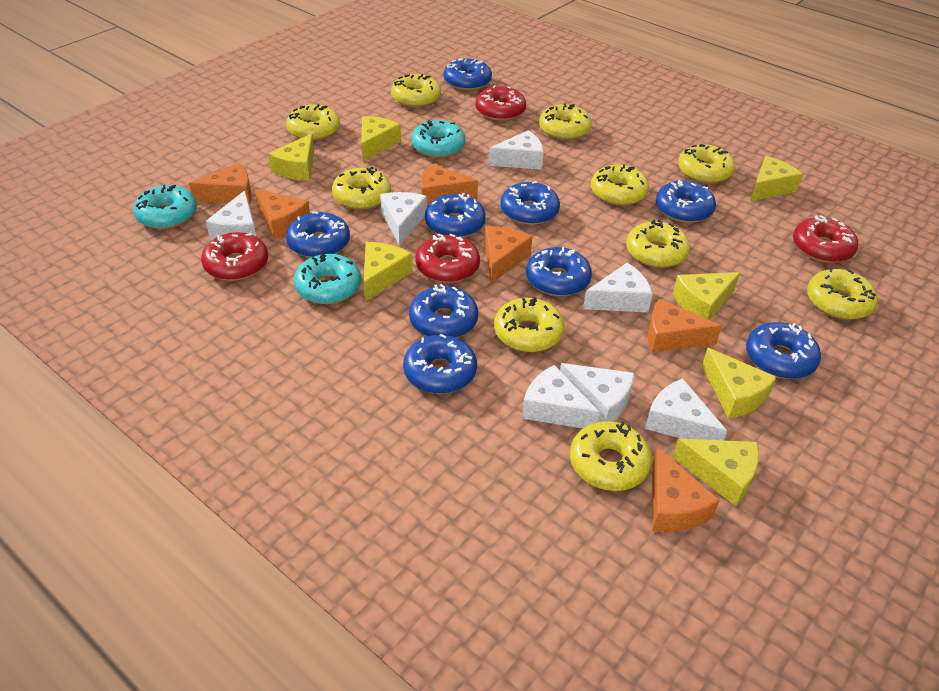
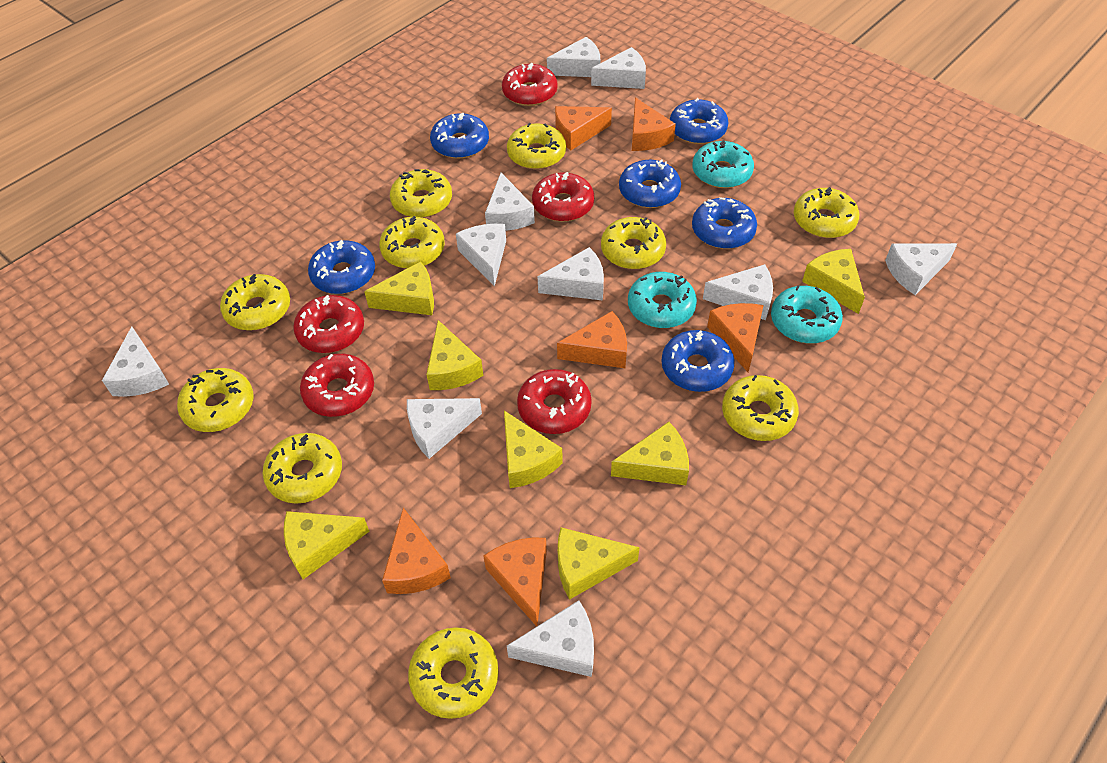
blue donut: 9 -> 6
red donut: 4 -> 5
white cheese: 7 -> 10

